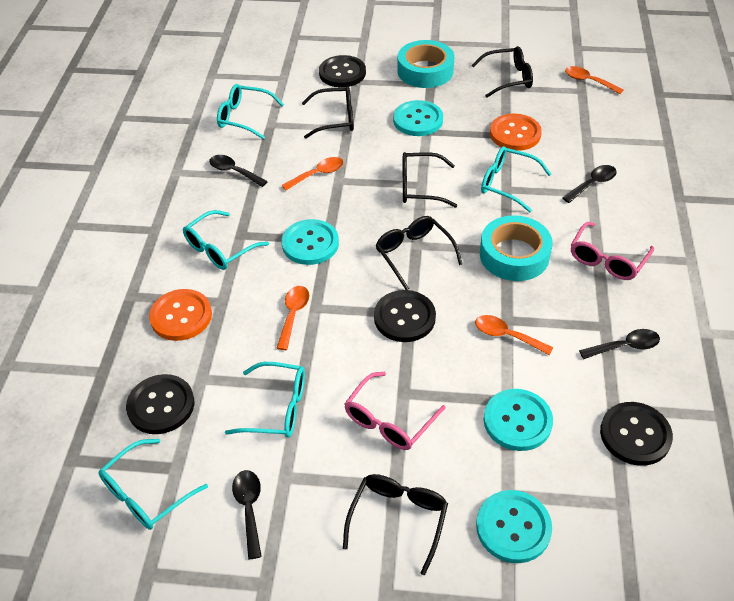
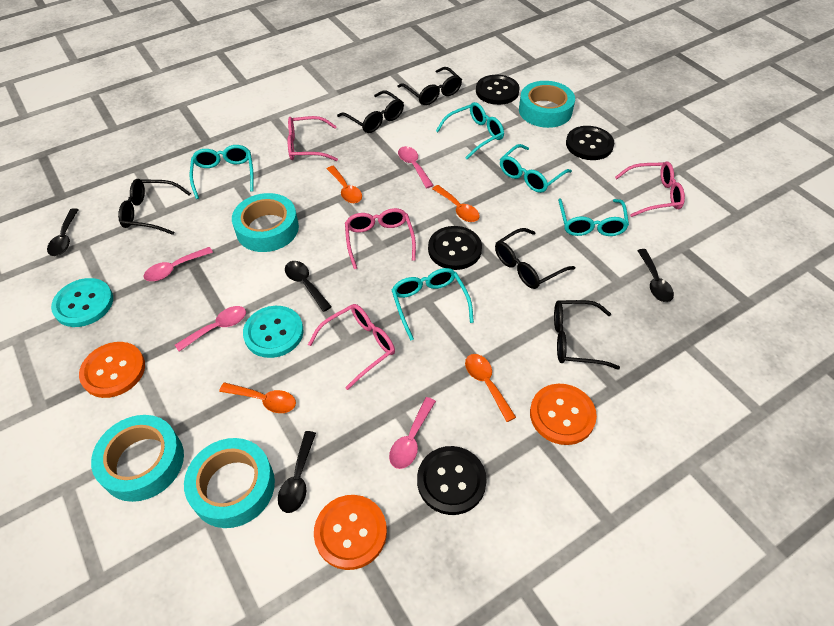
orange button: 2 -> 3
pink glasses: 2 -> 4
pink spoon: 0 -> 4
turquoise button: 4 -> 2
turquoise tape: 2 -> 4

